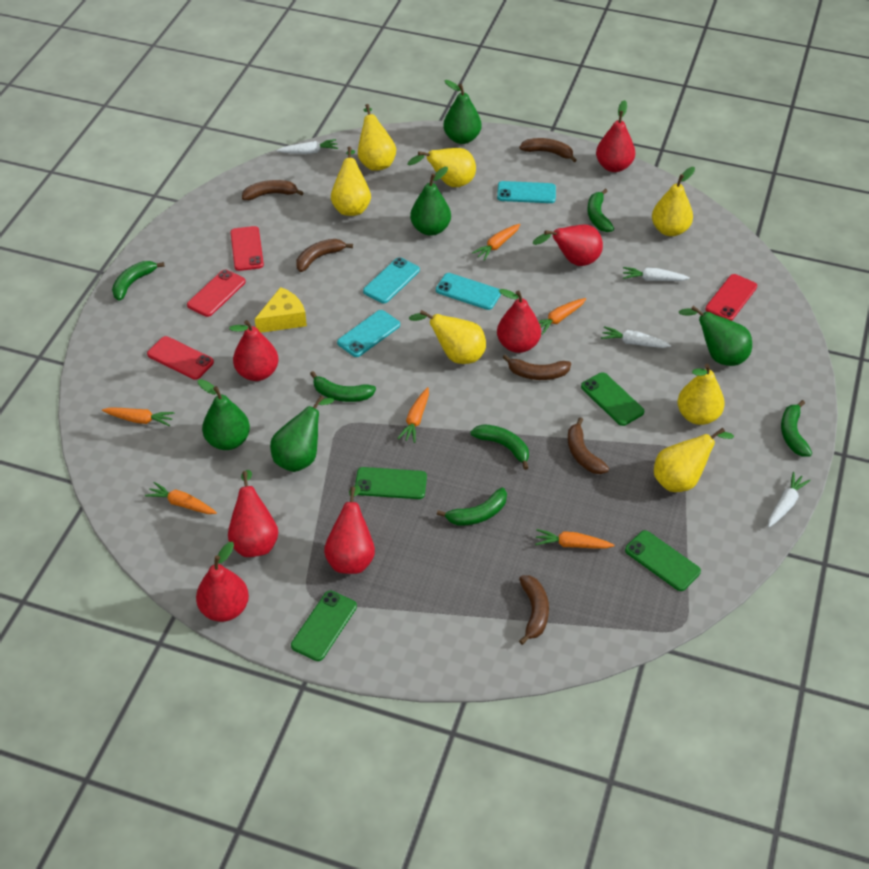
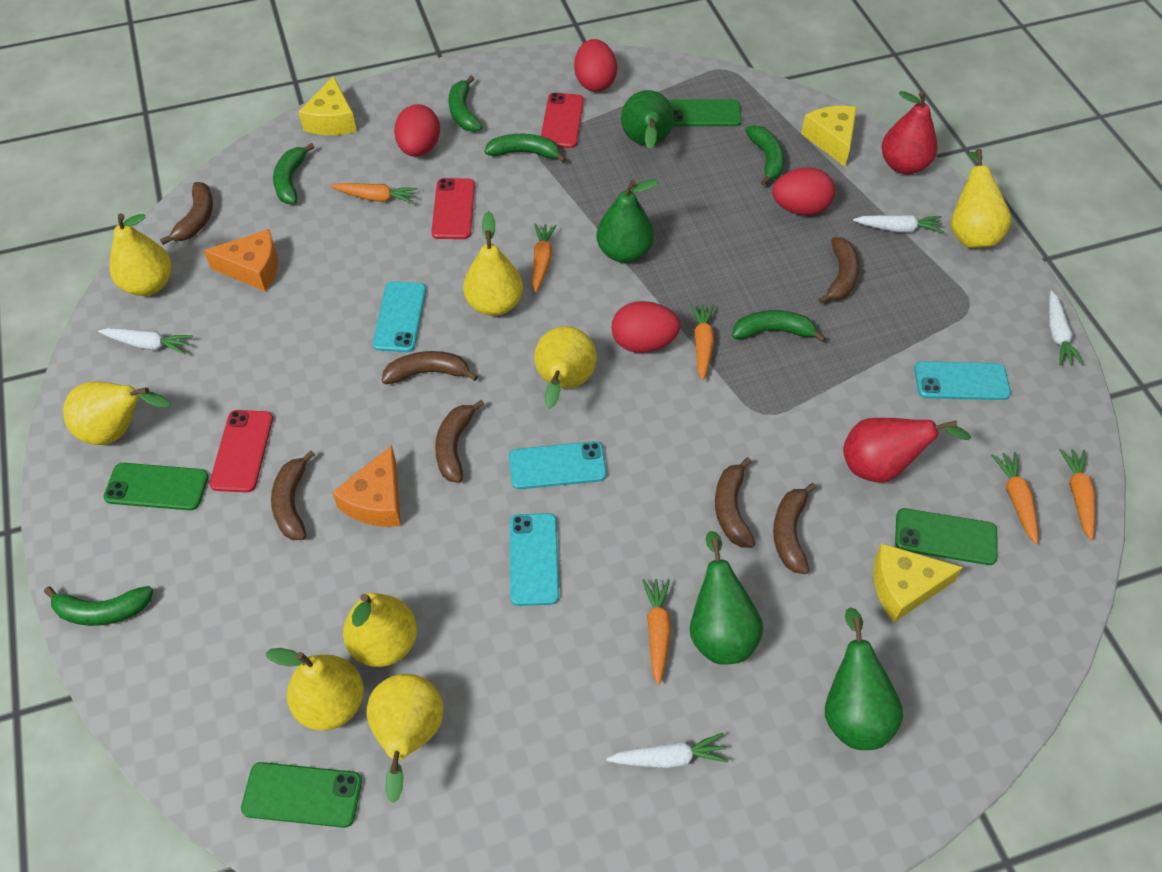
brown banana: 6 -> 7
green pear: 5 -> 4
orange cheese: 0 -> 2
red egg: 0 -> 4
red pear: 7 -> 2
red phone: 4 -> 3
yellow cheese: 1 -> 3
yellow pear: 7 -> 8

